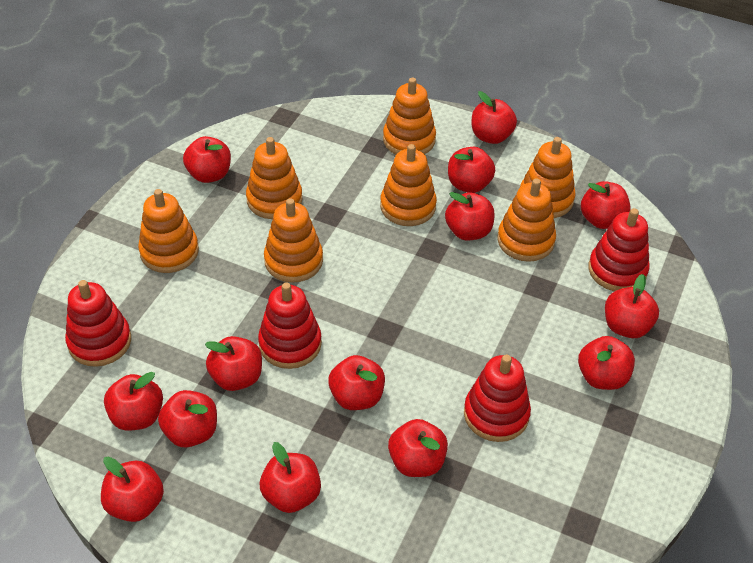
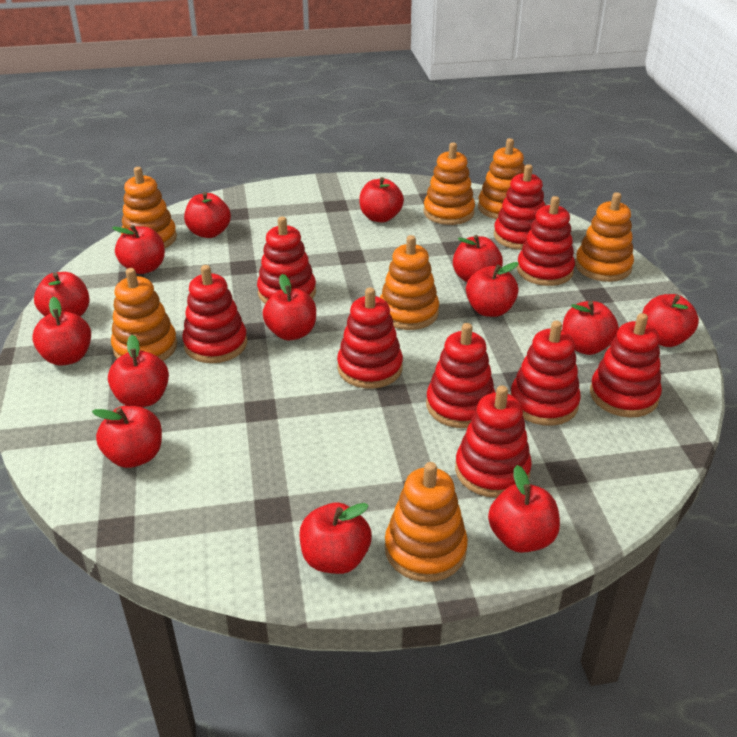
red stacking toy: 4 -> 9

